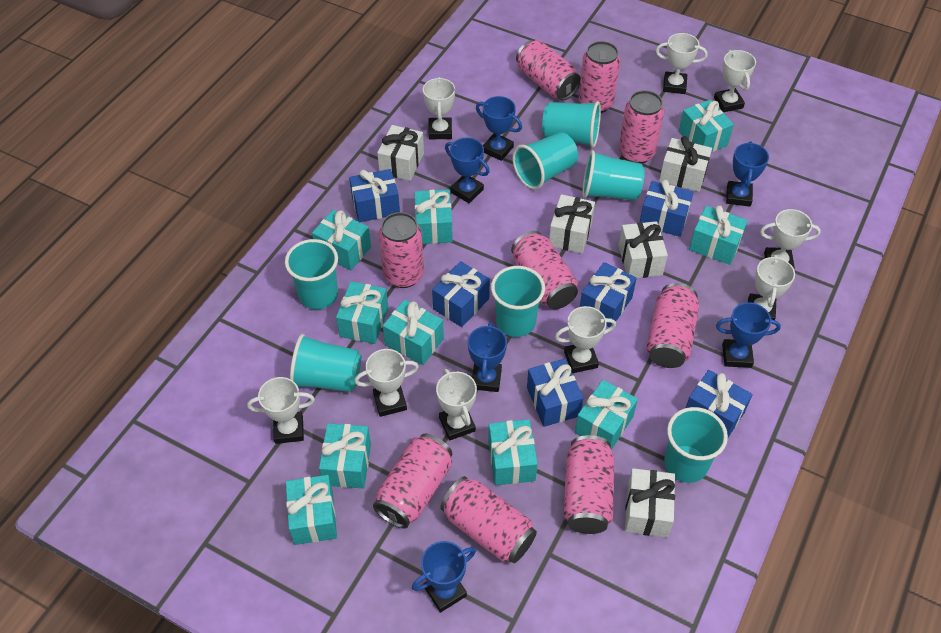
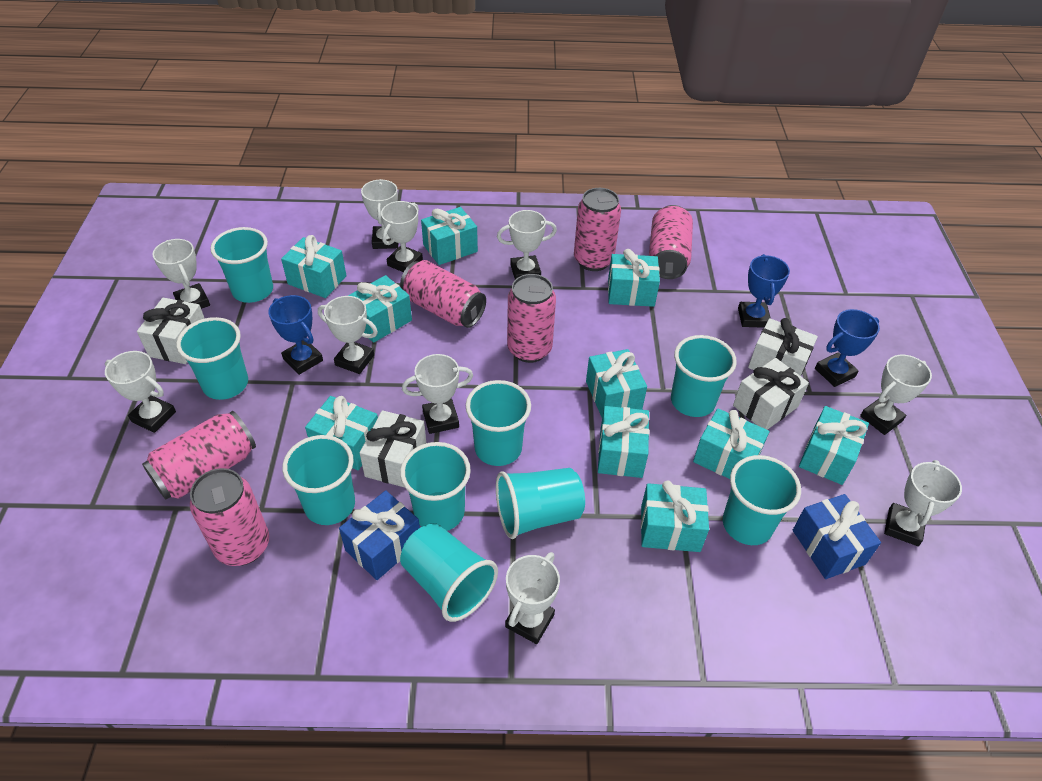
blue gift: 6 -> 2
blue trophy: 6 -> 3
pink can: 9 -> 6
turquoise cup: 7 -> 9
white gift: 5 -> 4
white trophy: 9 -> 10

